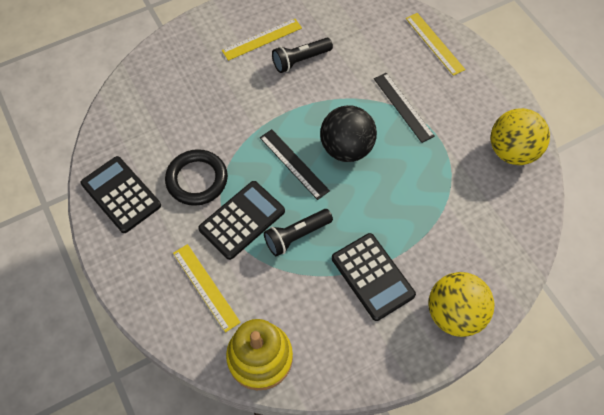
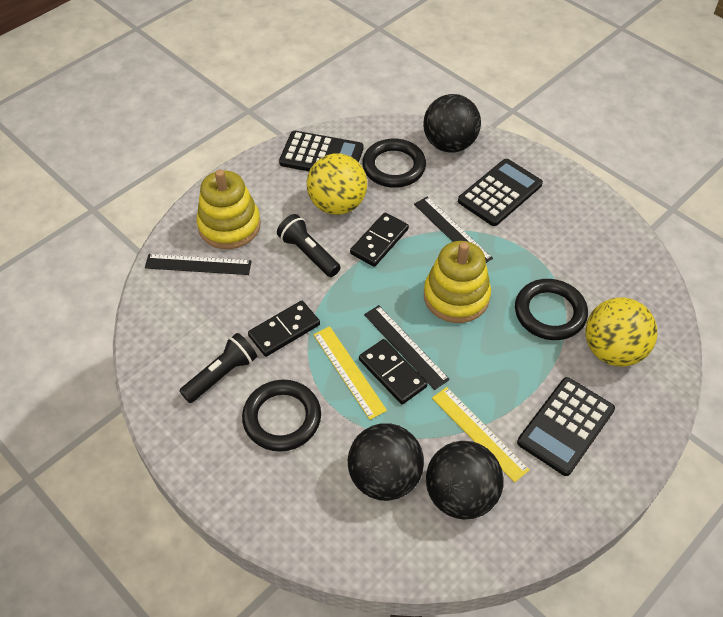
black ball: 1 -> 3
black domino: 0 -> 3
black ring: 1 -> 3
black ruler: 2 -> 3
yellow ruler: 3 -> 2
yellow stacking toy: 1 -> 2

